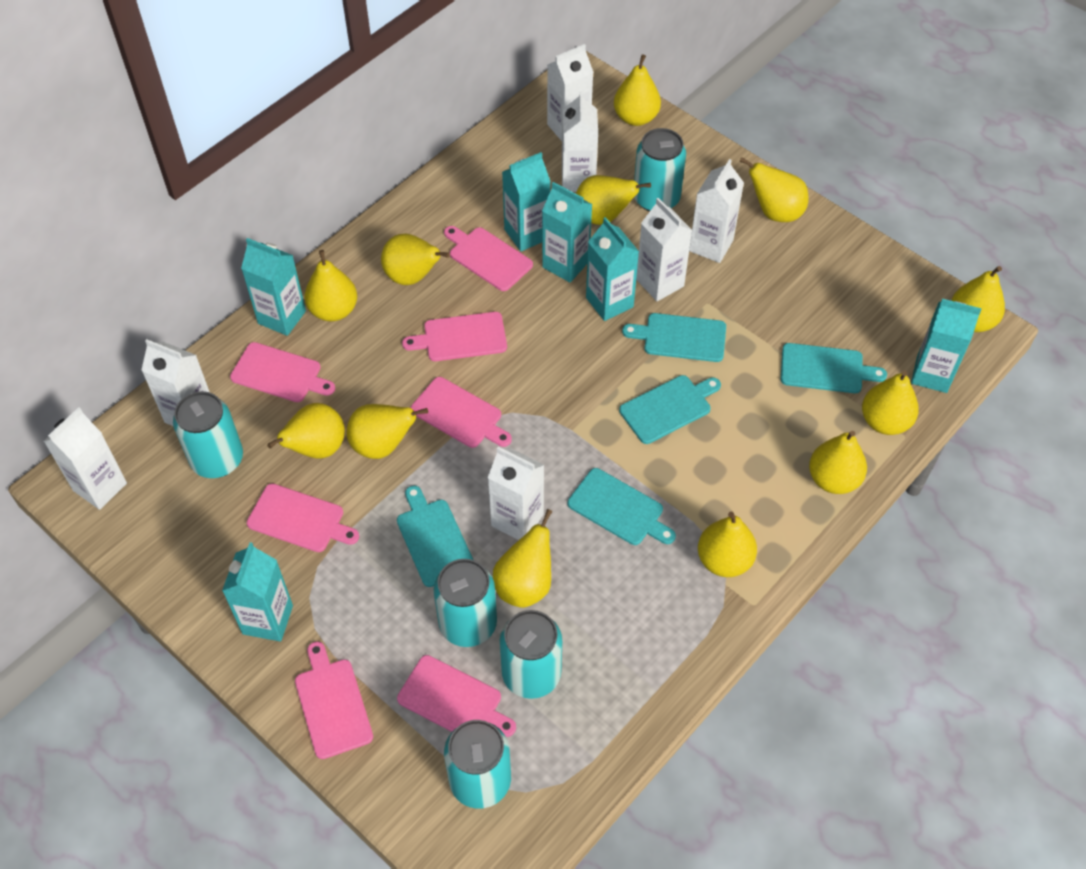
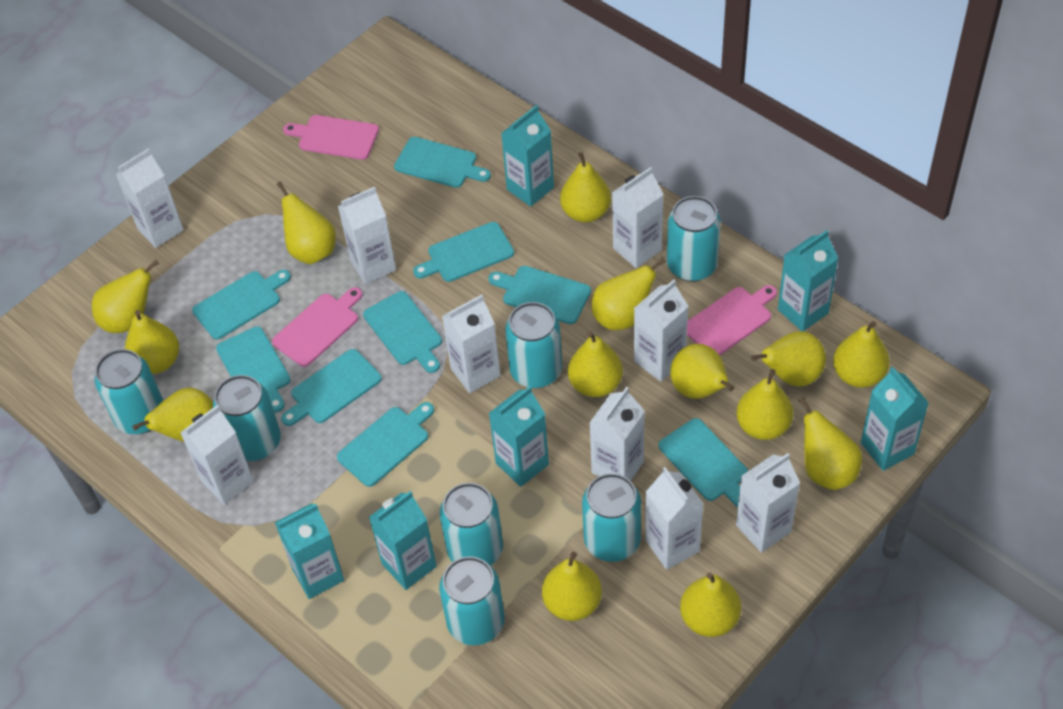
pink cutting board: 7 -> 3
turquoise can: 5 -> 7
turquoise cutting board: 5 -> 9
white carton: 7 -> 9
yellow pear: 12 -> 14

